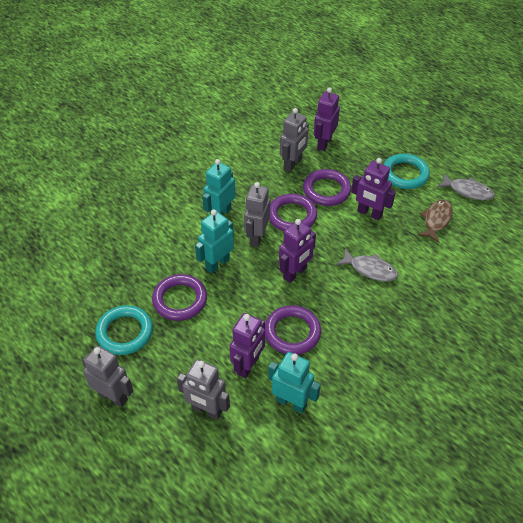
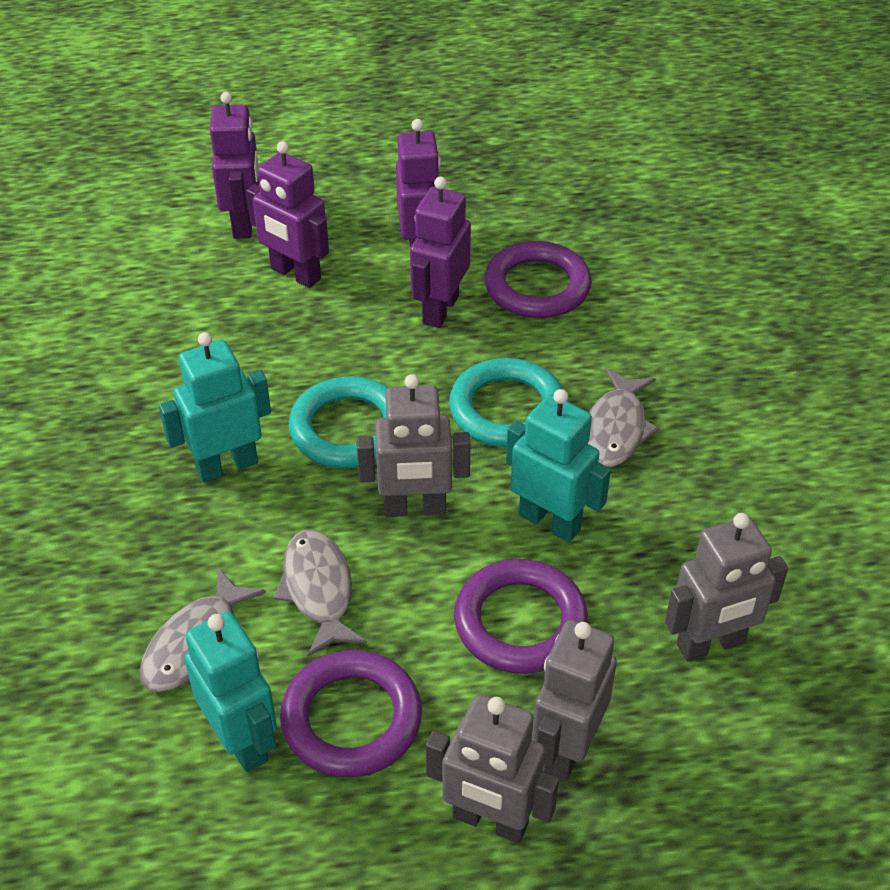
brown fish: 1 -> 0
grey fish: 2 -> 3
purple ring: 4 -> 3

